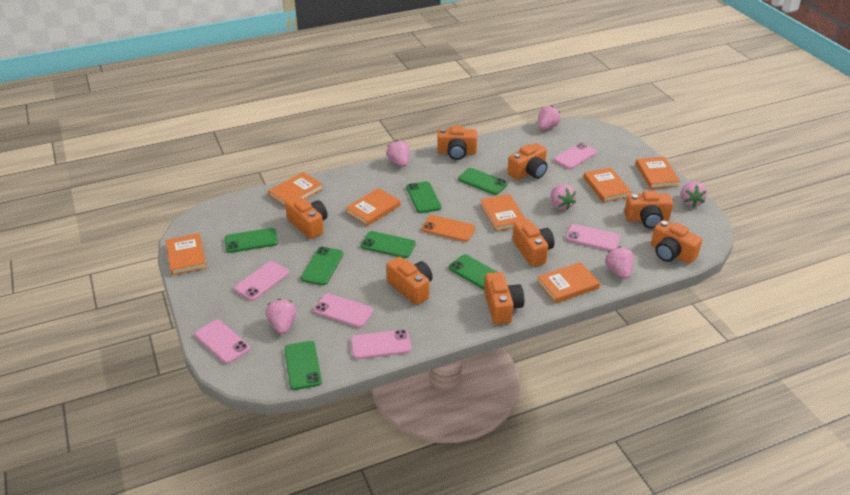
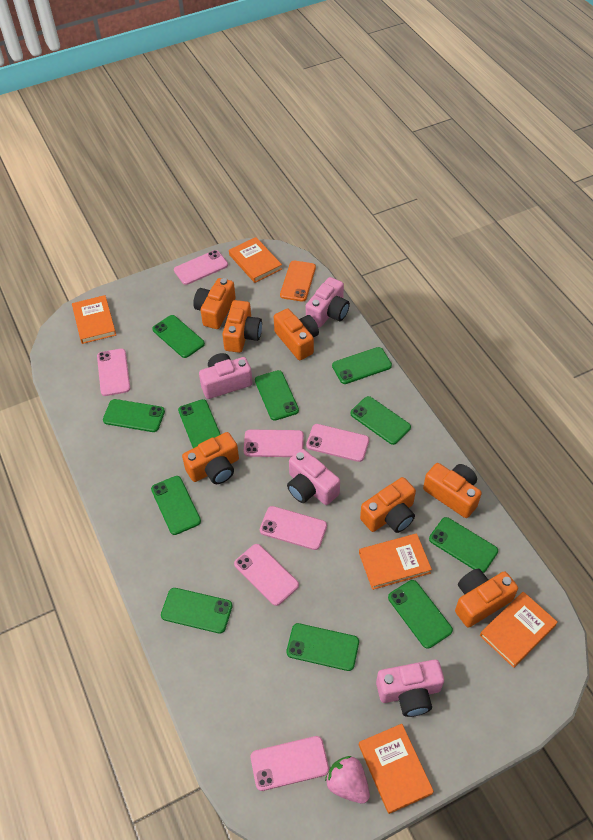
green phone: 7 -> 11
orange book: 7 -> 5
orange camera: 8 -> 7
pink camera: 0 -> 4
pink phone: 6 -> 7
pink strawberry: 6 -> 1

